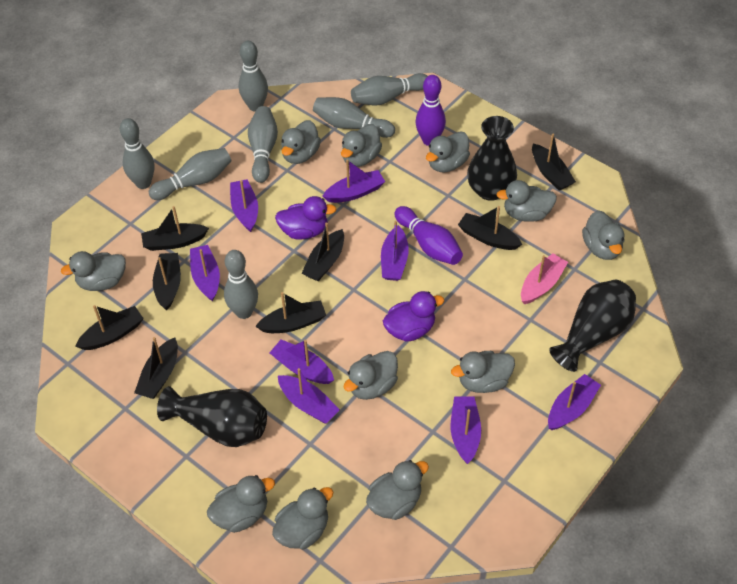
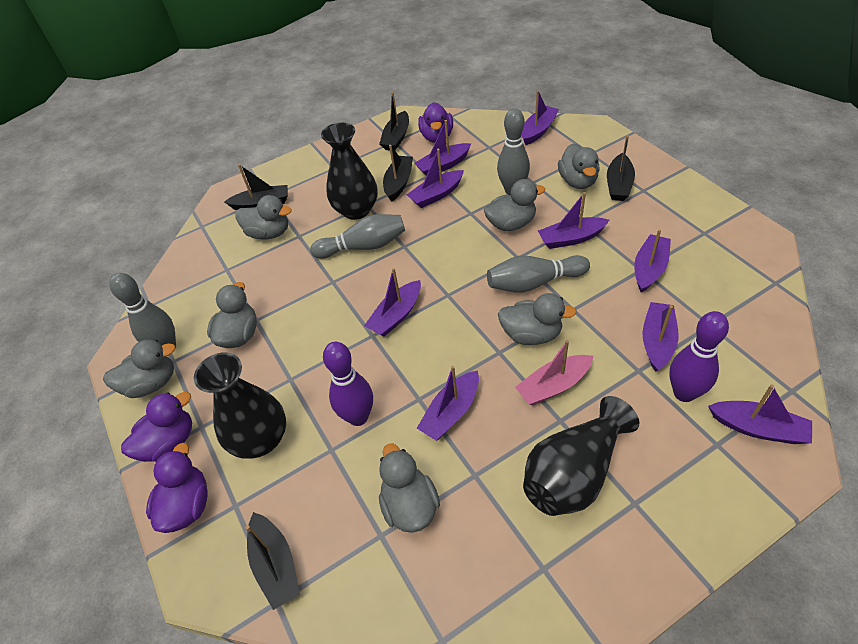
black boat: 8 -> 5
grey bowling pin: 7 -> 4
grey duck: 11 -> 7
purple boat: 8 -> 9
purple duck: 2 -> 3

